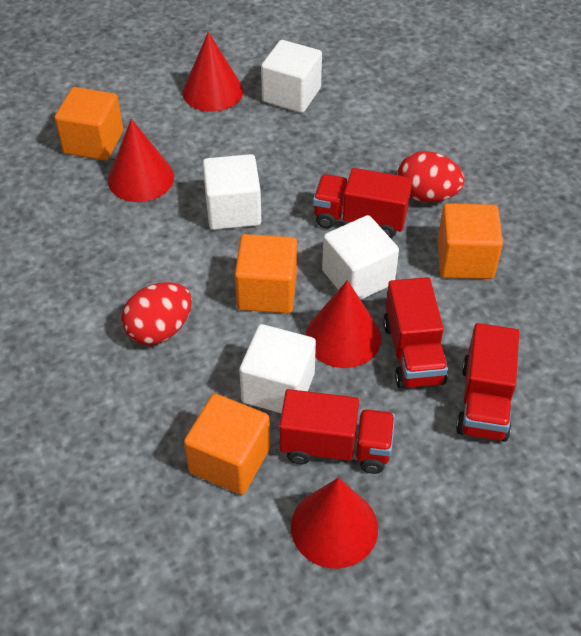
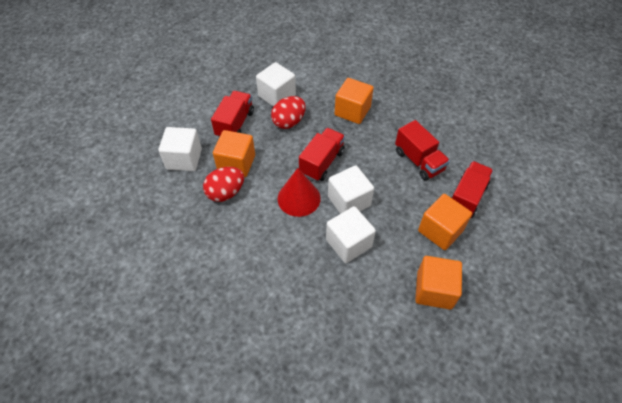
red cone: 4 -> 1

